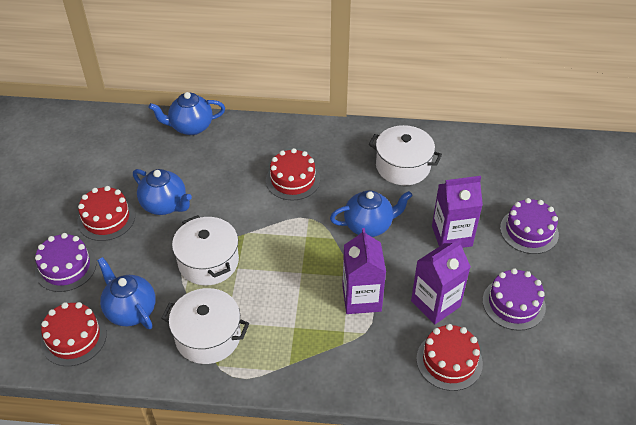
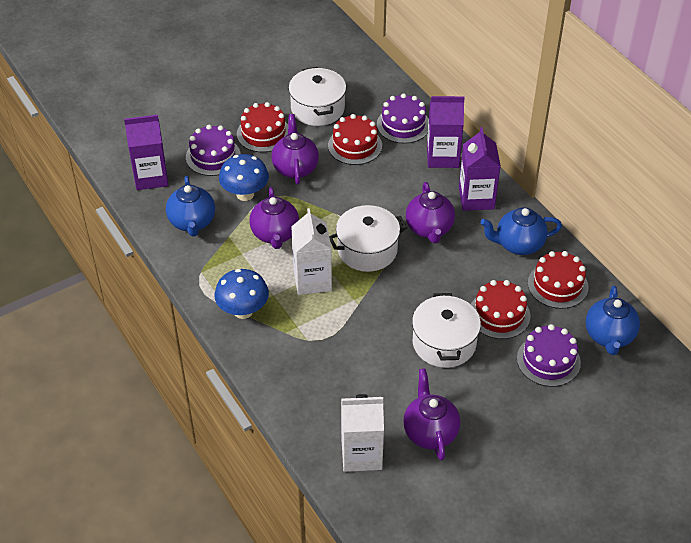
blue mushroom: 0 -> 2
blue teapot: 4 -> 3
purple teapot: 0 -> 4
white carton: 0 -> 2

